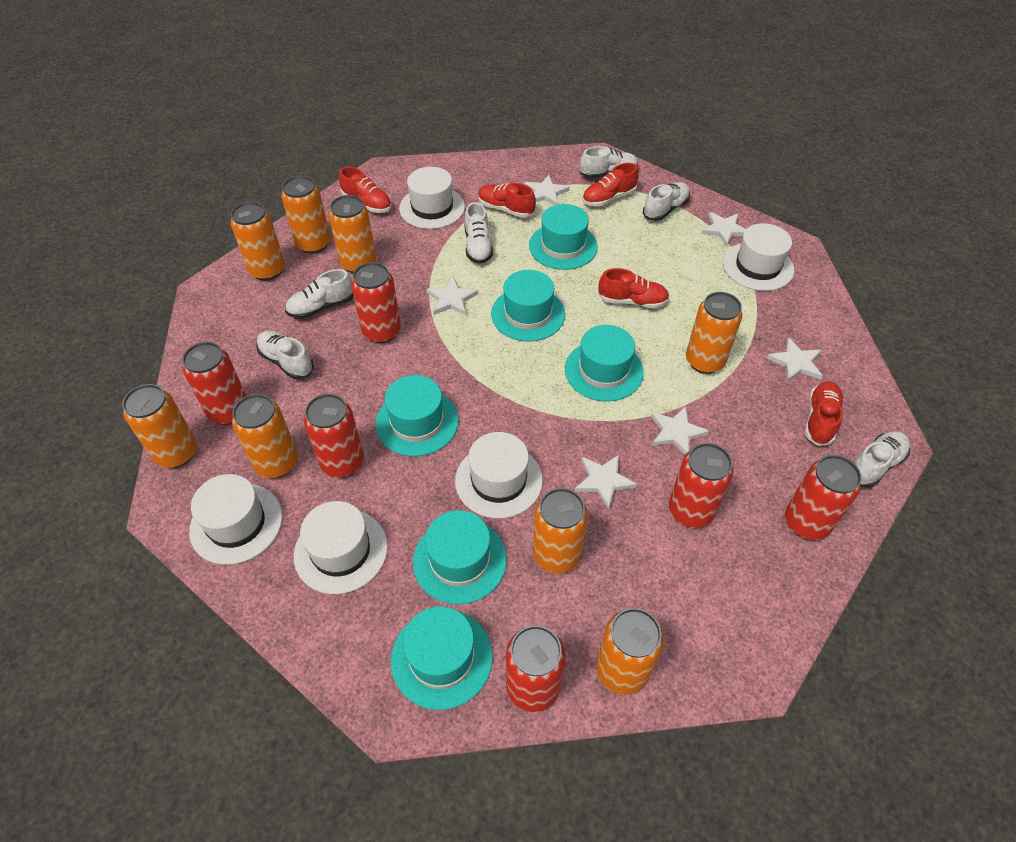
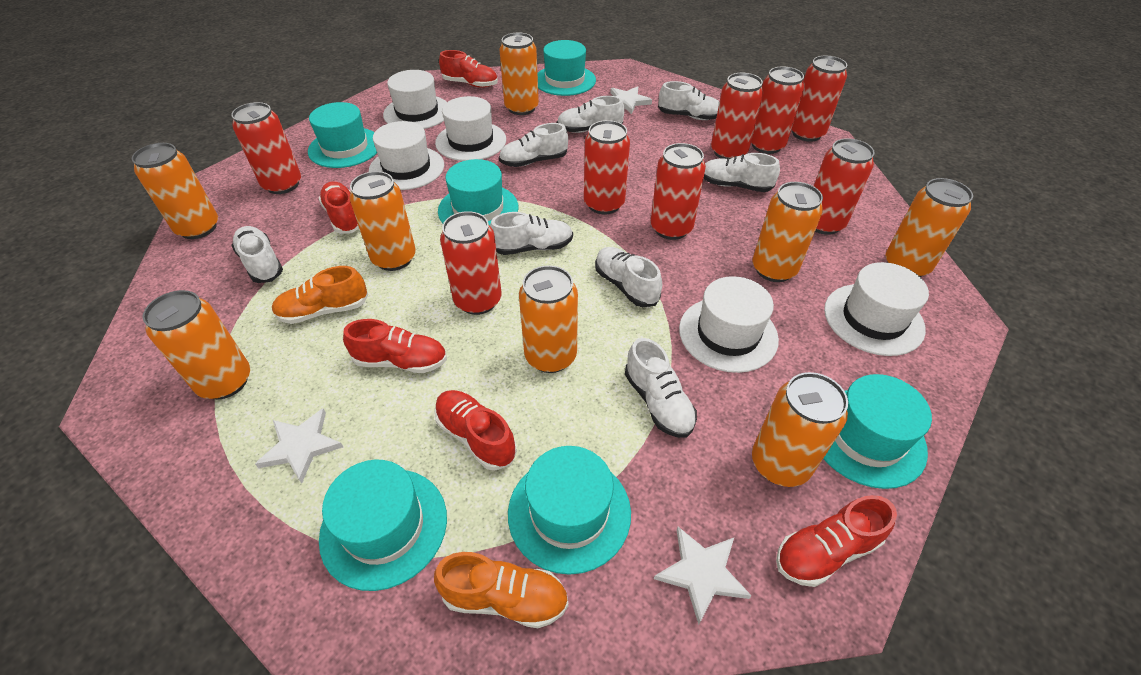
orange shoe: 0 -> 2
red can: 6 -> 8
white shoe: 6 -> 8
white star: 6 -> 3

